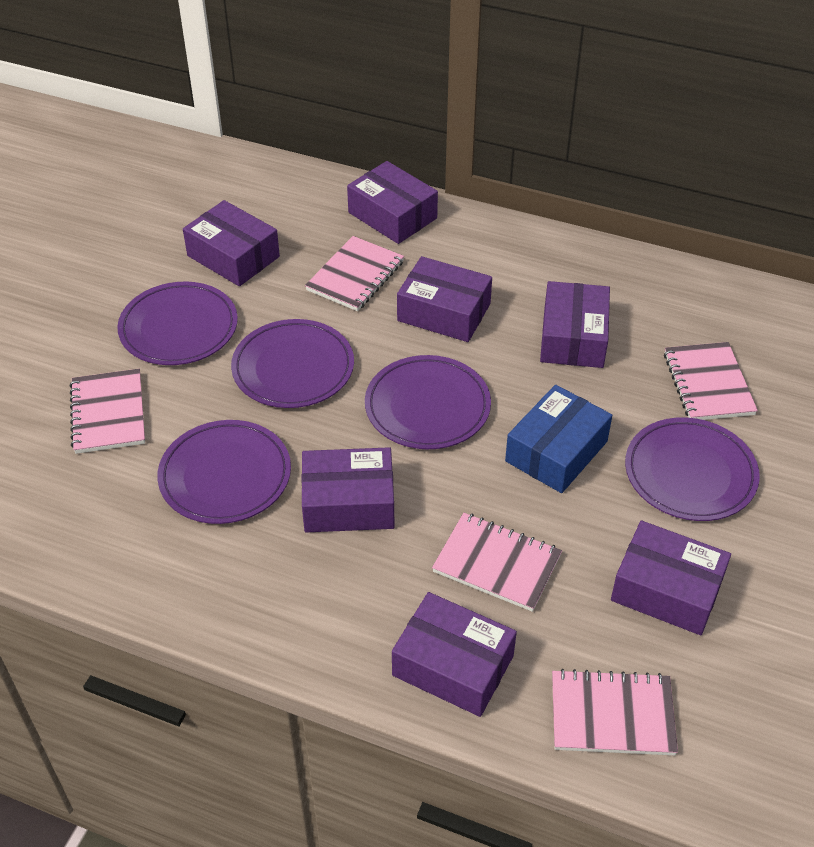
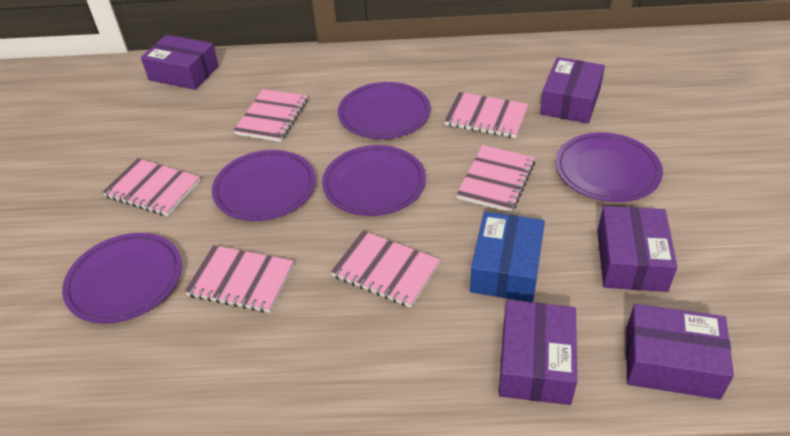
pink notebook: 5 -> 6
purple box: 7 -> 5

